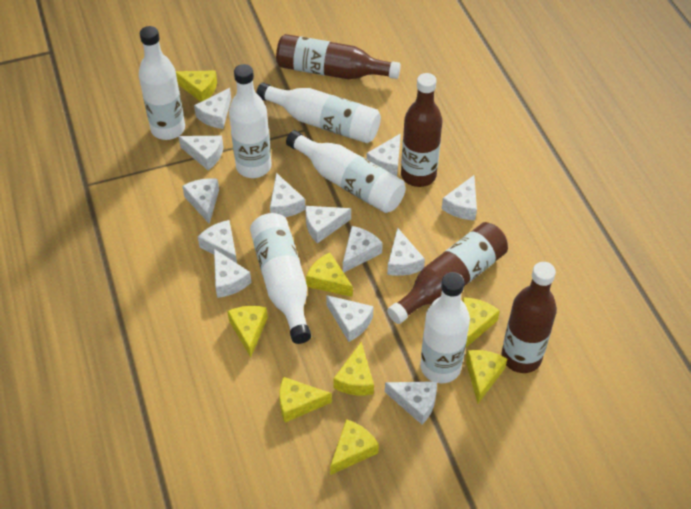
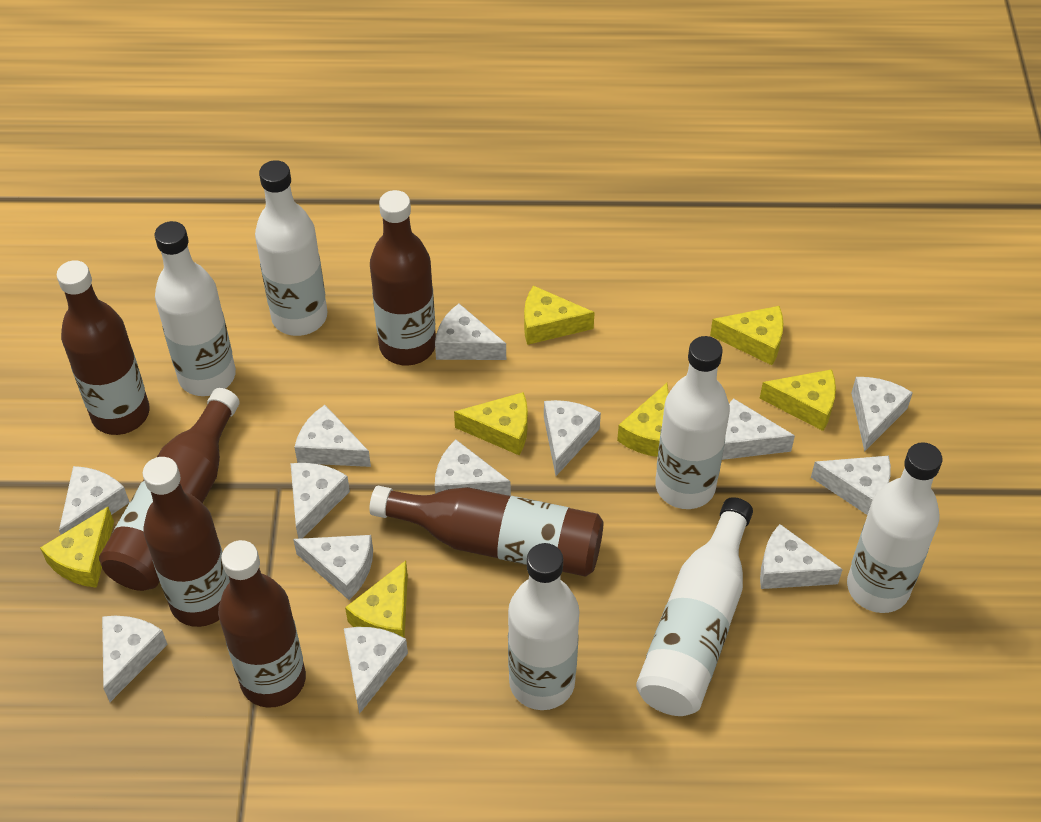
brown bottle: 4 -> 6
yellow cheese: 8 -> 7

